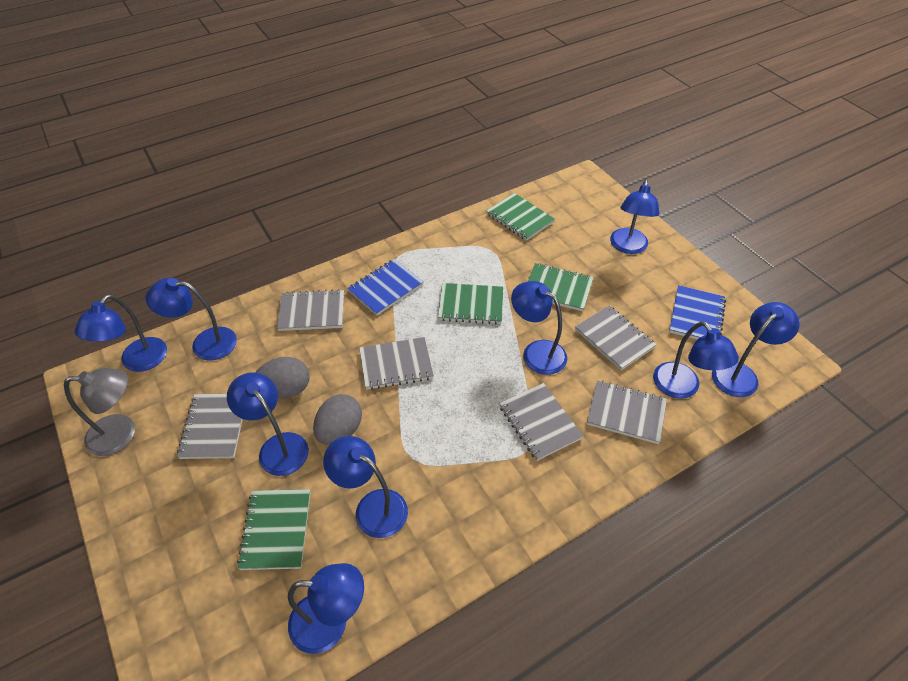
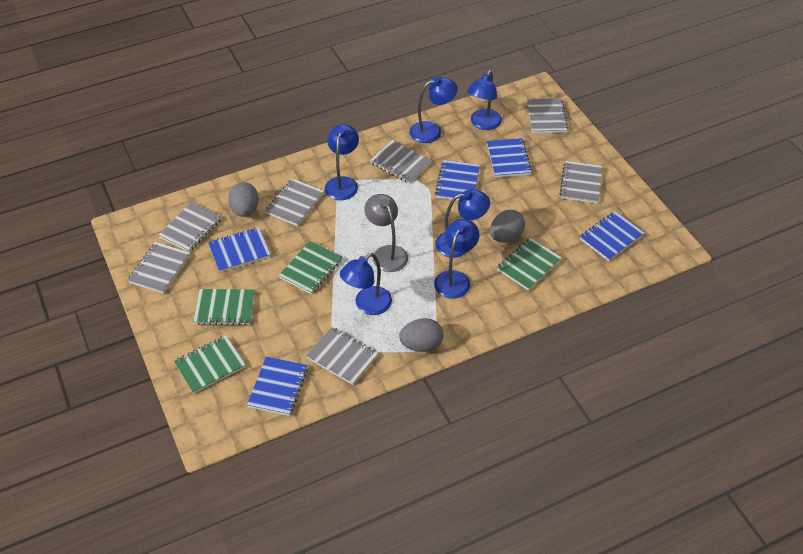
blue lamp: 9 -> 6
blue notebook: 2 -> 5
grey egg: 2 -> 3
grey notebook: 6 -> 7

